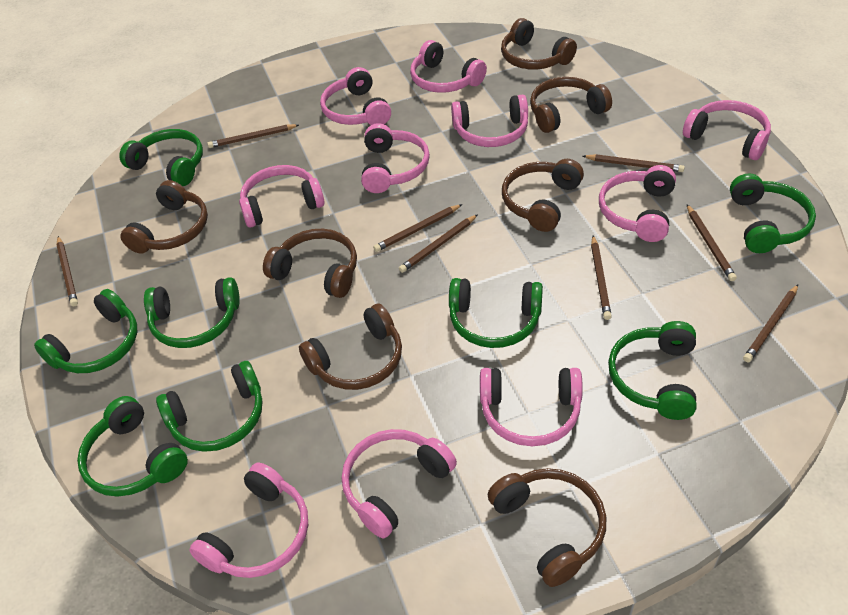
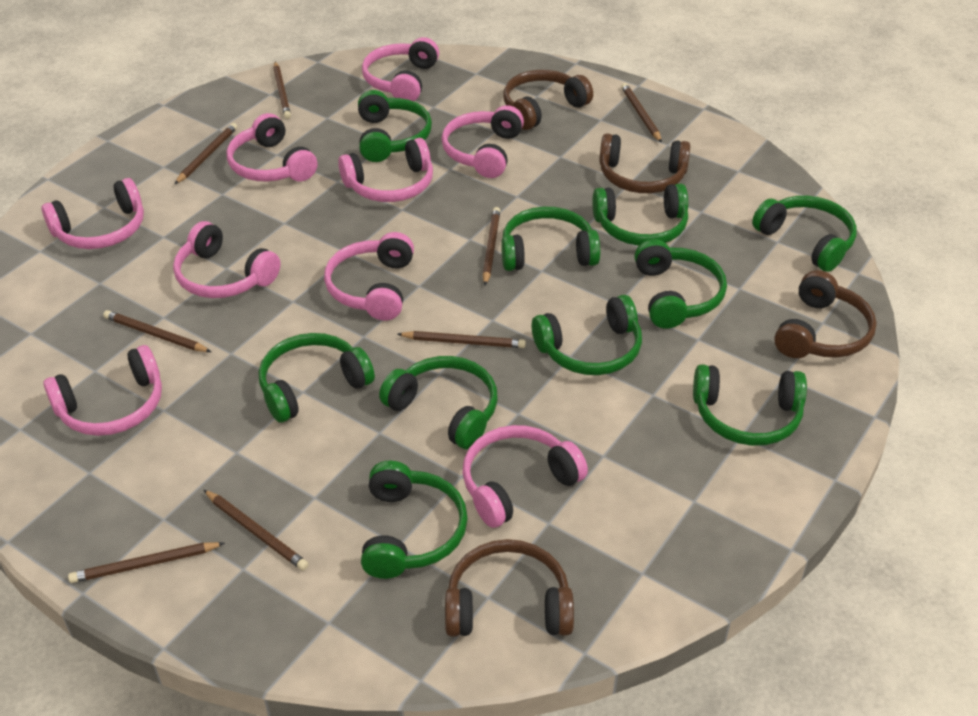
brown headphones: 7 -> 4
green headphones: 8 -> 10
pink headphones: 10 -> 9

